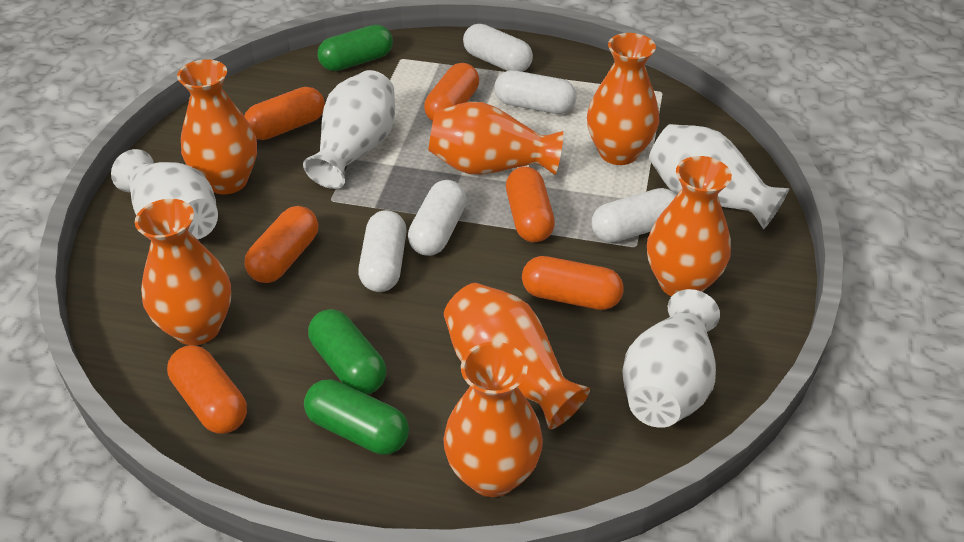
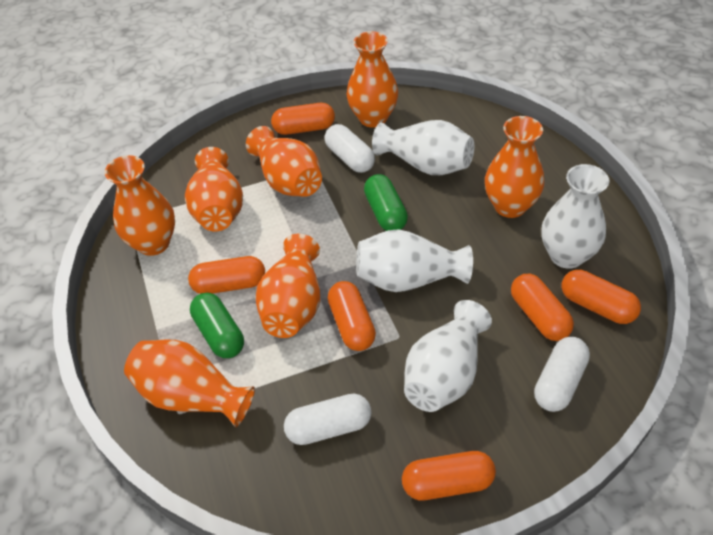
green capsule: 3 -> 2
white capsule: 5 -> 3

